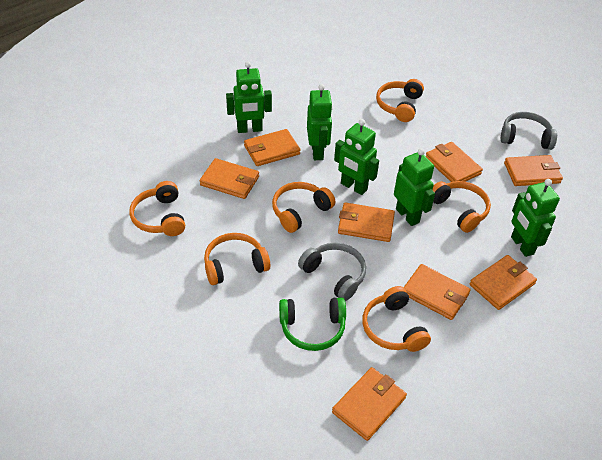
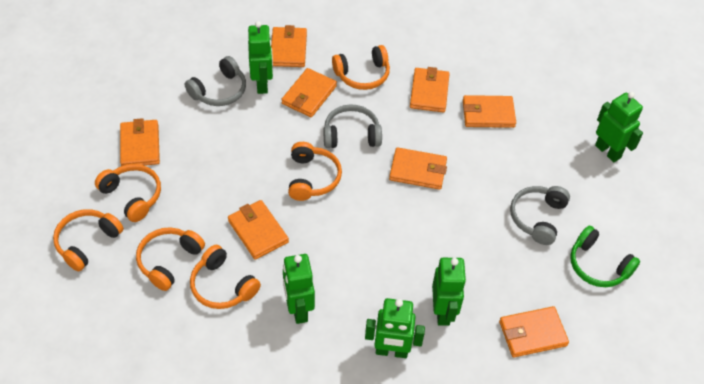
grey headphones: 2 -> 3

